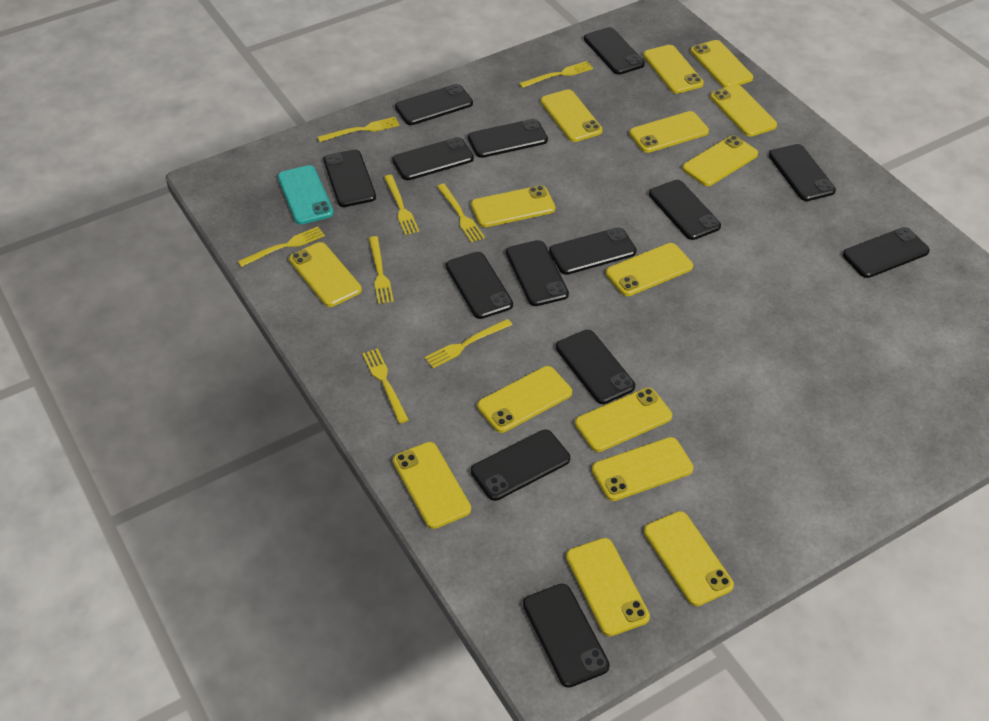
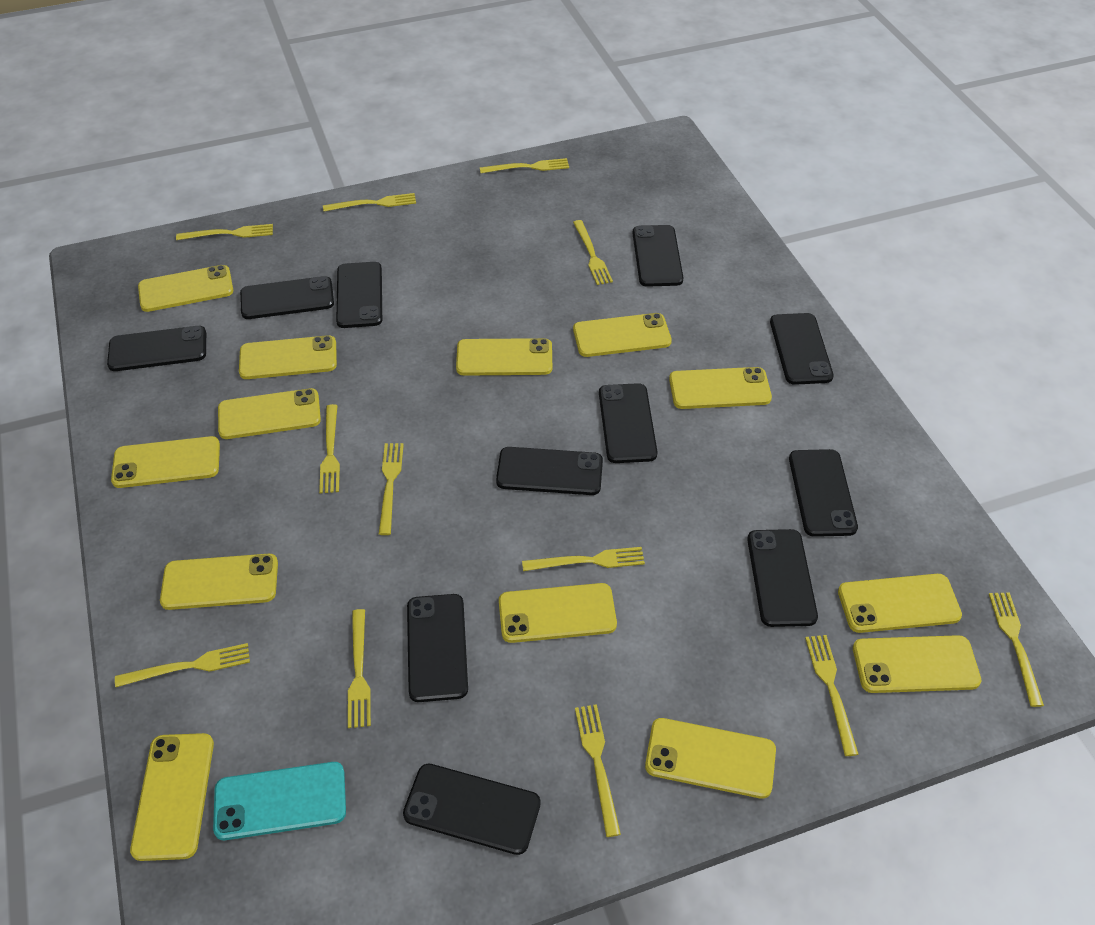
black phone: 14 -> 11
yellow fork: 8 -> 12
yellow phone: 15 -> 13

